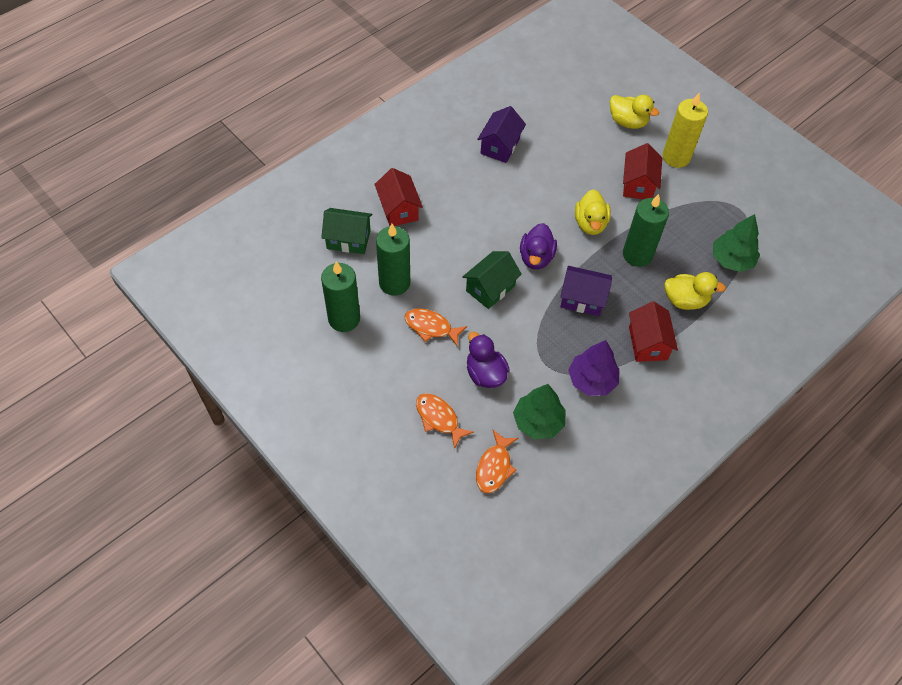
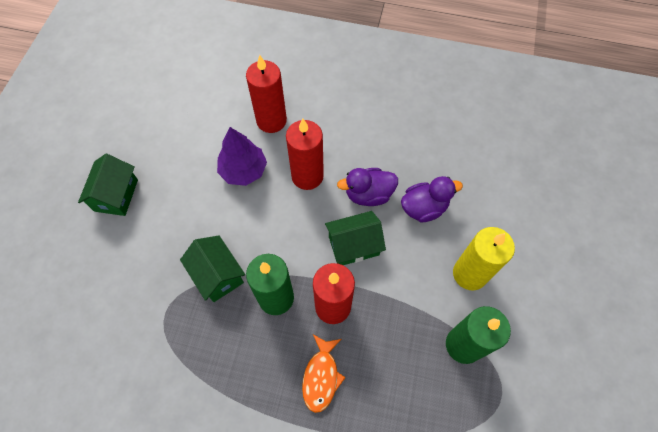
green candle: 3 -> 2
green house: 2 -> 3
green tree: 2 -> 0
orange fish: 3 -> 1
purple house: 2 -> 0
red candle: 0 -> 3
red house: 3 -> 0
yellow duck: 3 -> 0

